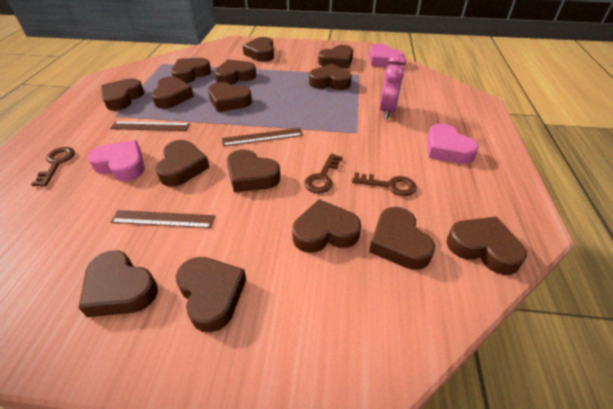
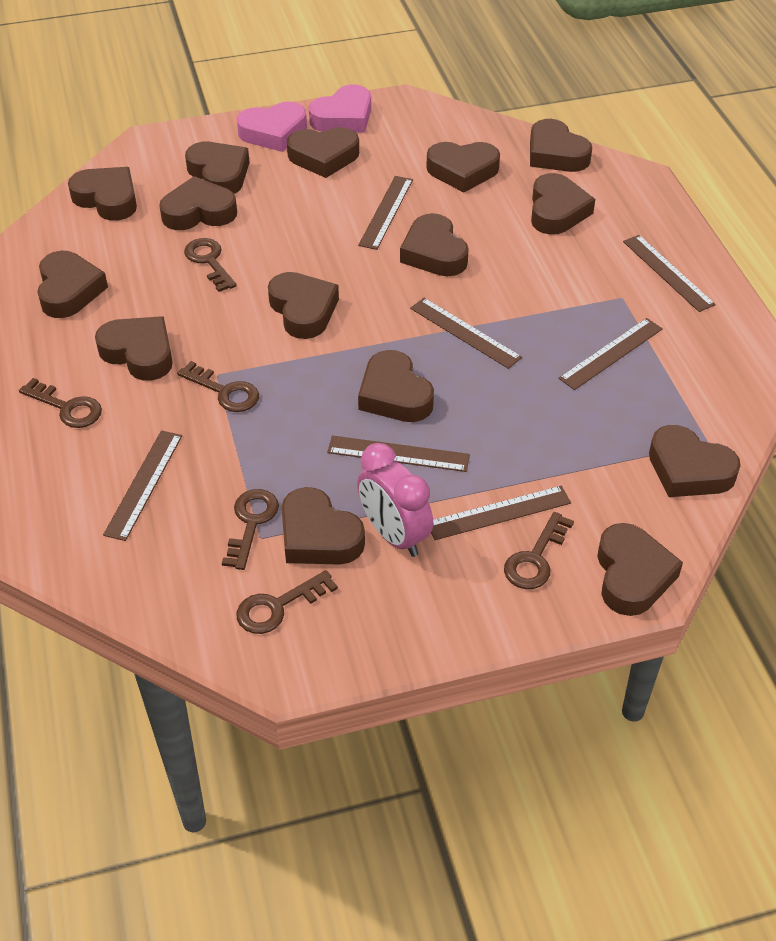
brown key: 3 -> 6
brown ruler: 3 -> 7
pink heart: 3 -> 2

